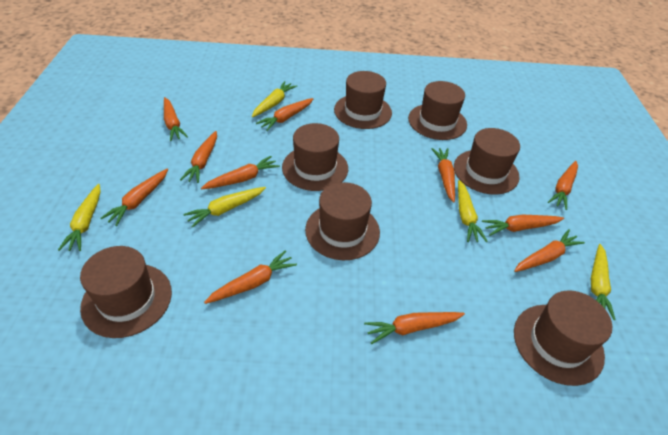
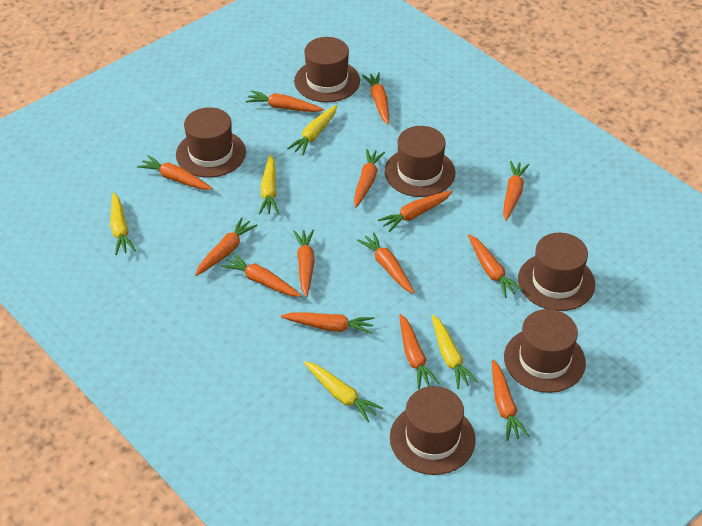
brown hat: 7 -> 6
orange carrot: 11 -> 14

